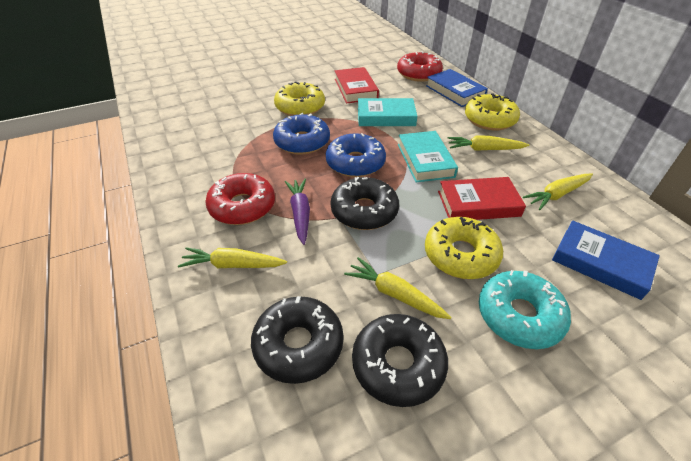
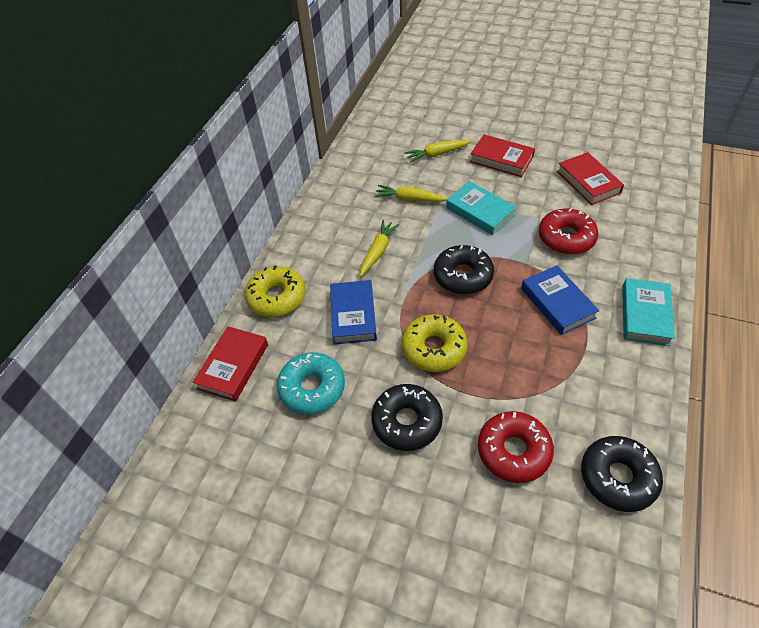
blue donut: 2 -> 0
purple carrot: 1 -> 0
red book: 2 -> 3
yellow carrot: 4 -> 3
yellow donut: 3 -> 2

